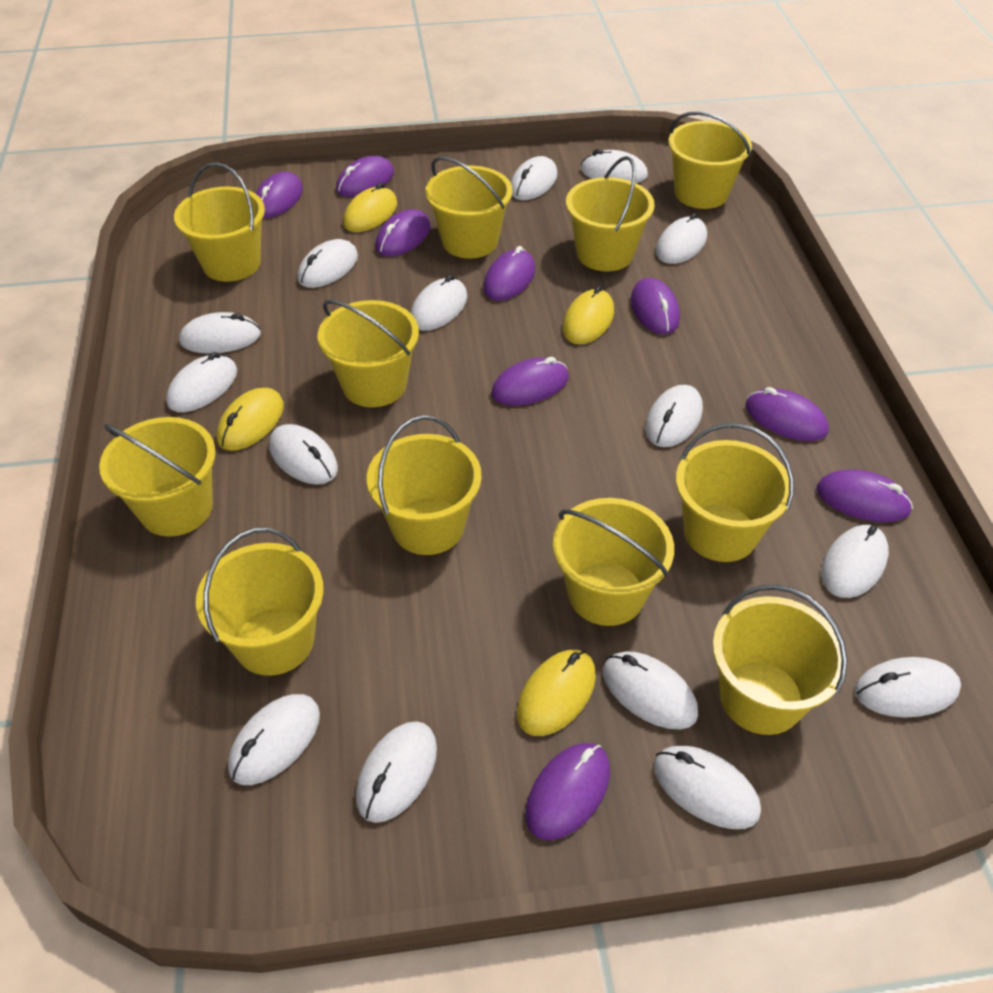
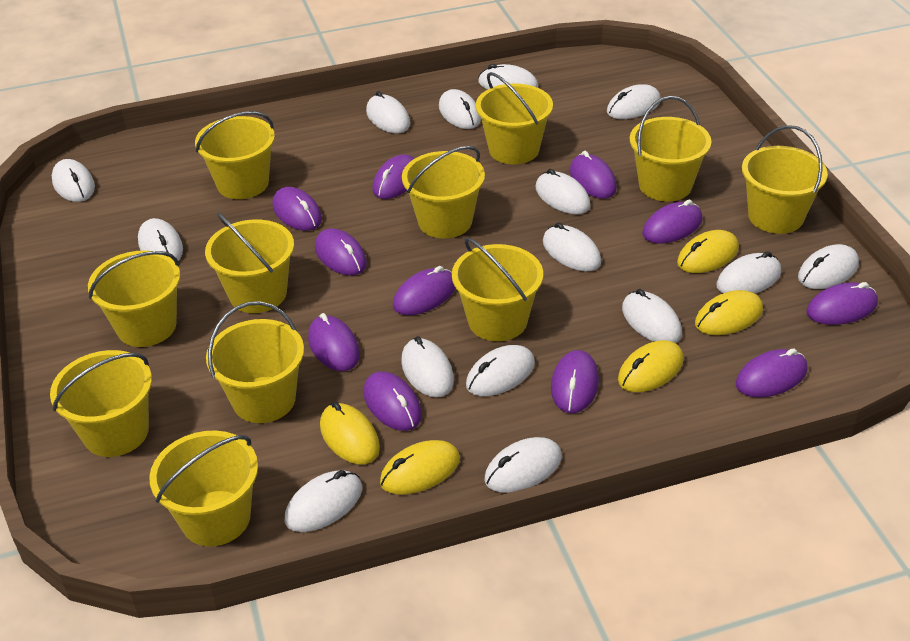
purple mouse: 9 -> 11
yellow mouse: 4 -> 5

